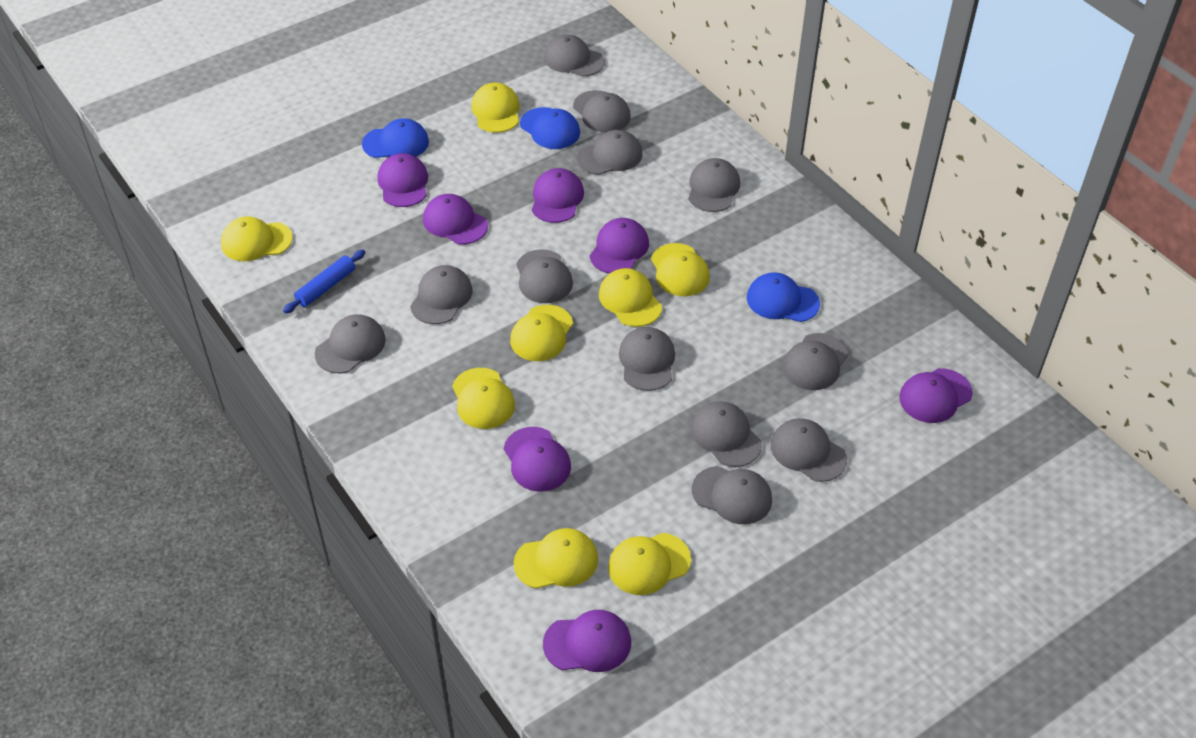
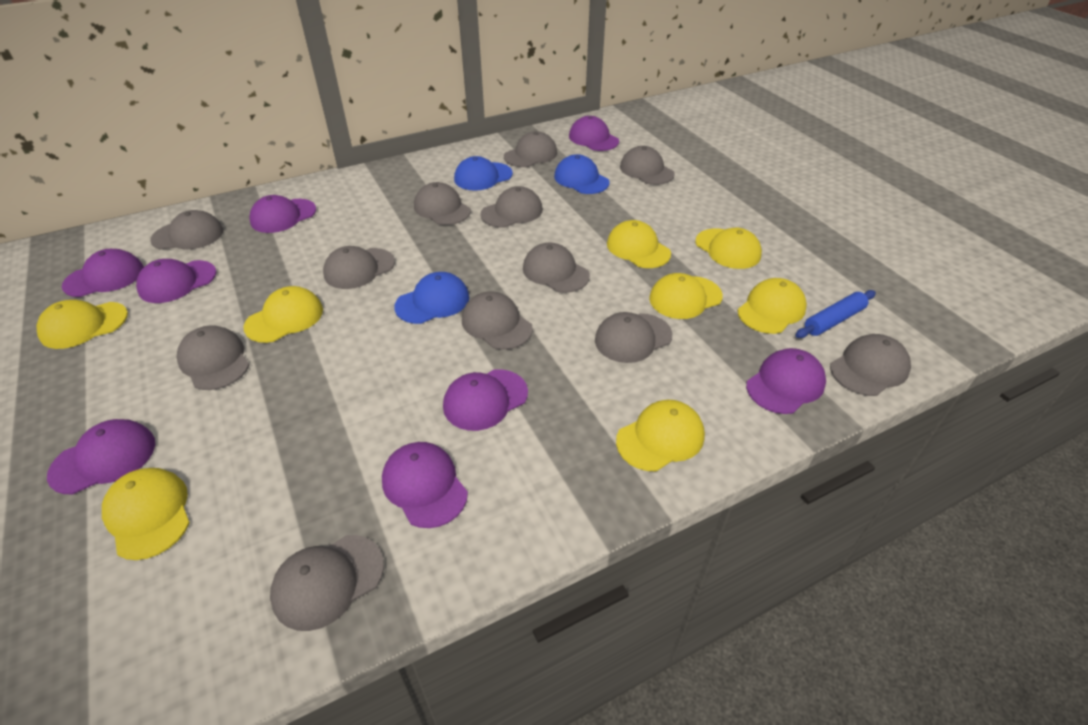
purple cap: 7 -> 8

